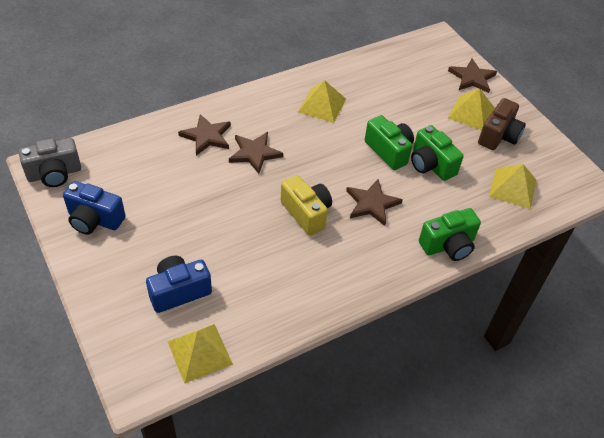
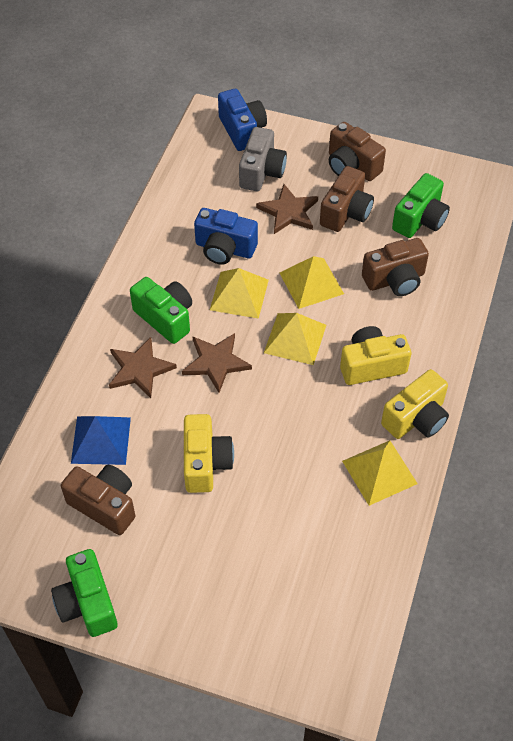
blue pyramid: 0 -> 1
brown camera: 1 -> 4
brown star: 4 -> 3
yellow camera: 1 -> 3

